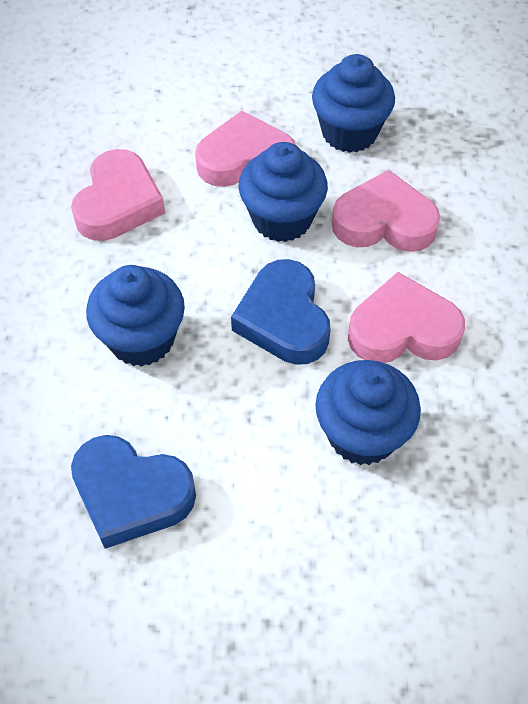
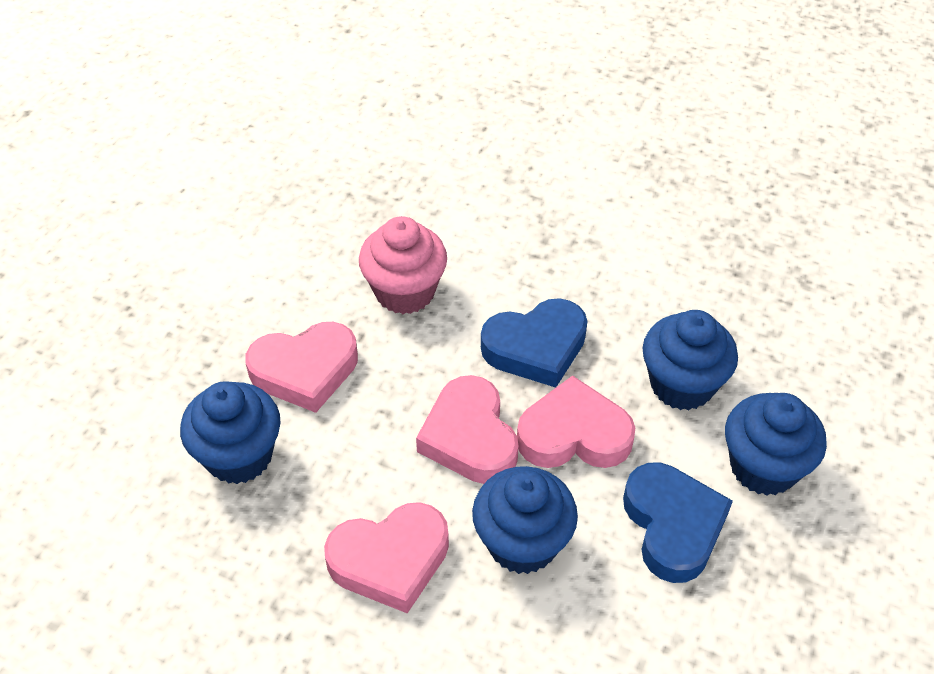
pink cupcake: 0 -> 1

